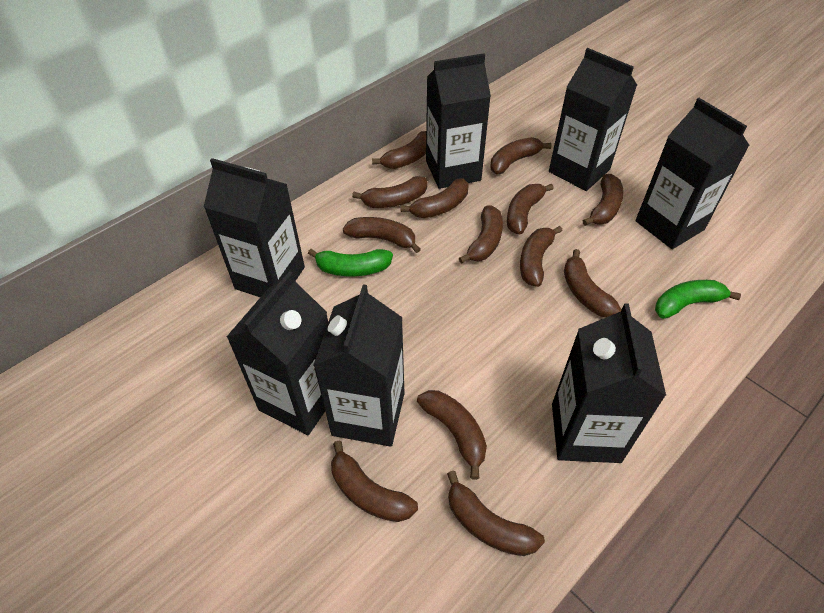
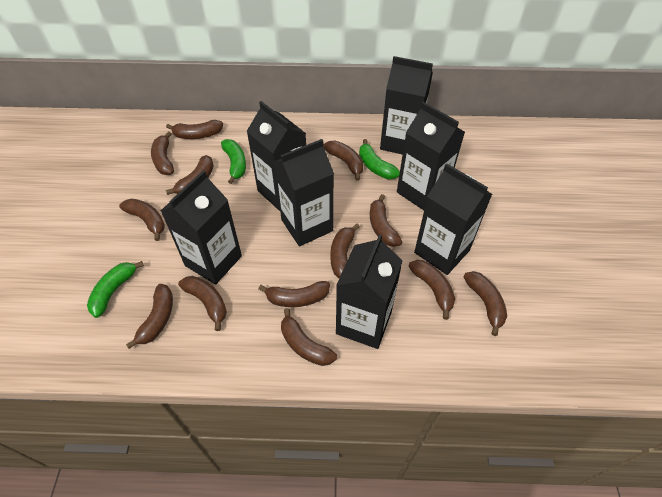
green banana: 2 -> 3

